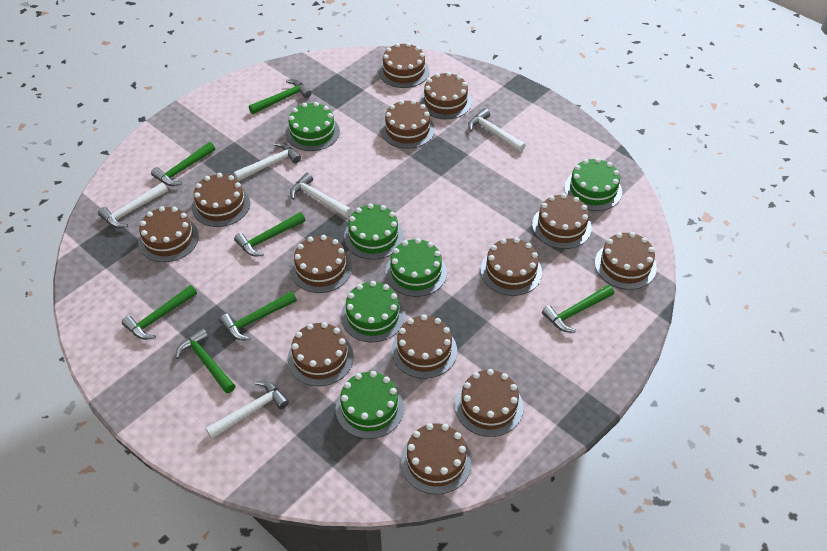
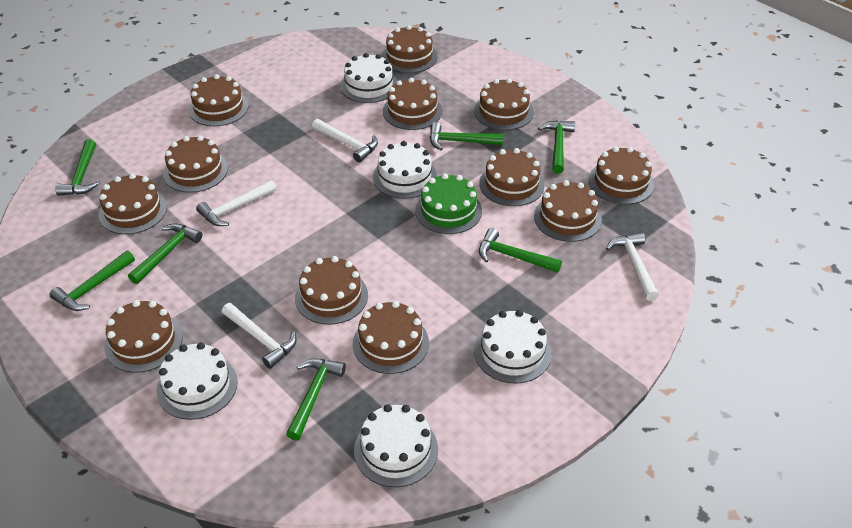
brown cake: 13 -> 12
green cake: 6 -> 1
white cake: 0 -> 5
white hammer: 5 -> 4

